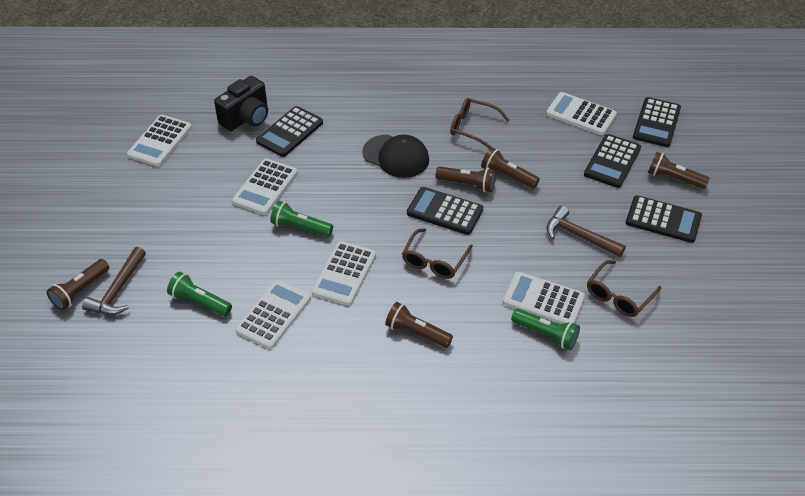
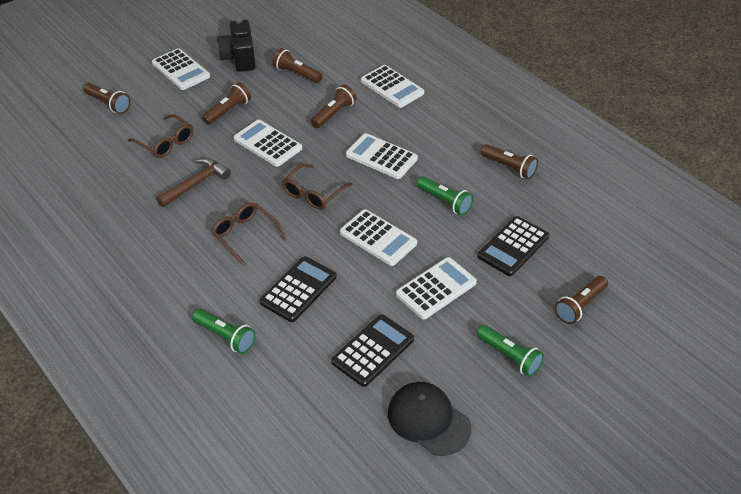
black calculator: 5 -> 3
brown flashlight: 5 -> 6
brown hammer: 2 -> 1

